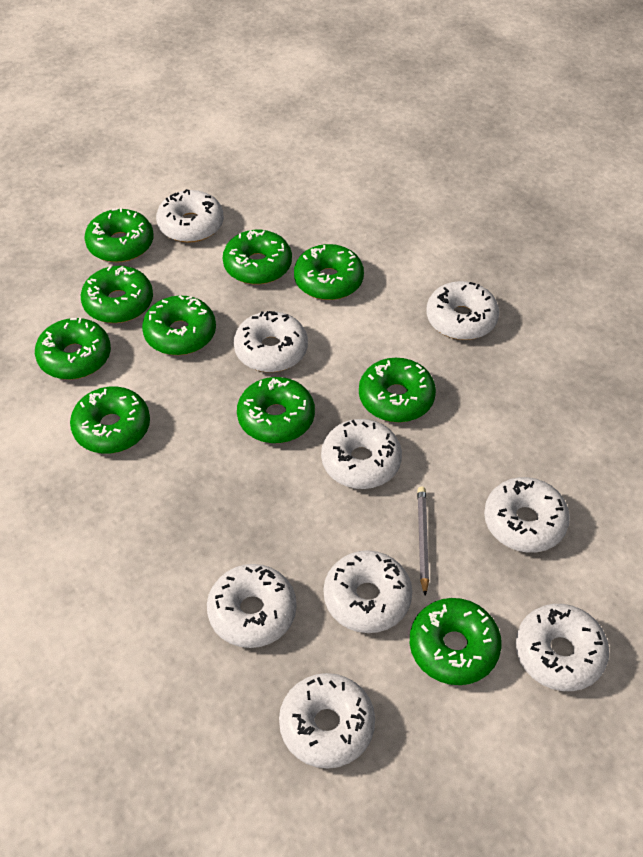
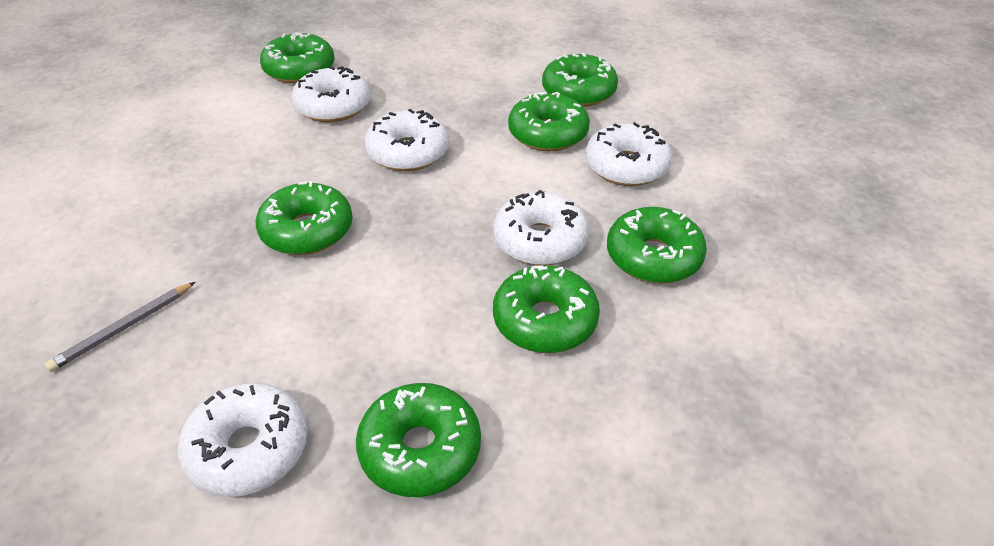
green donut: 10 -> 7
white donut: 9 -> 5

